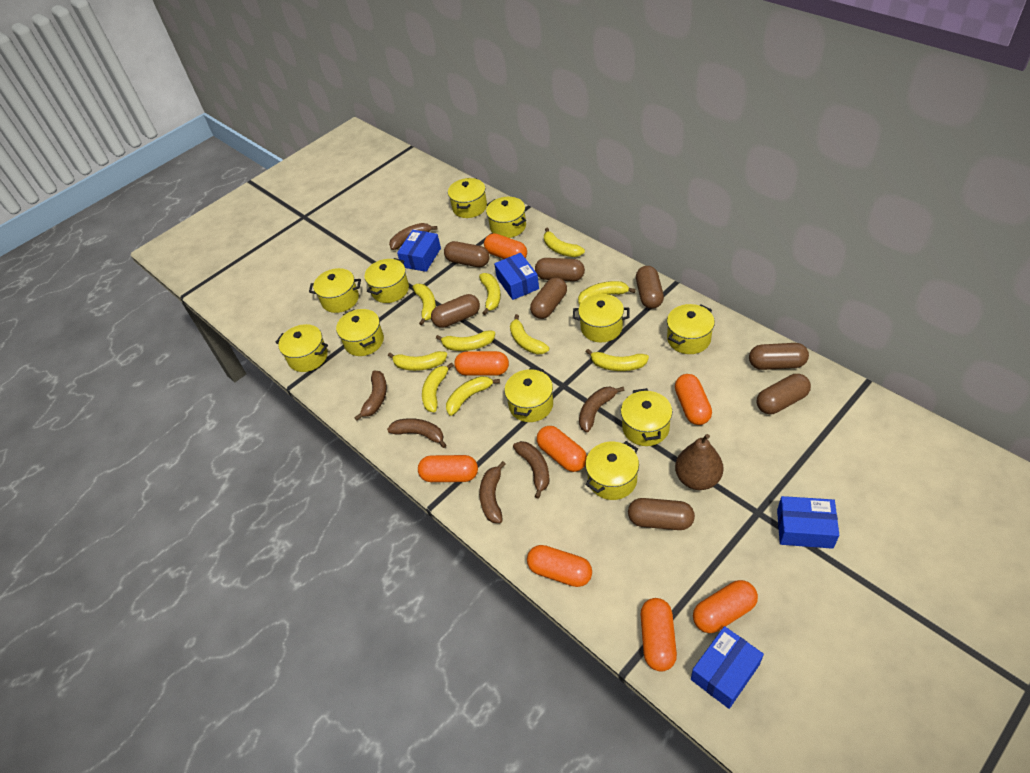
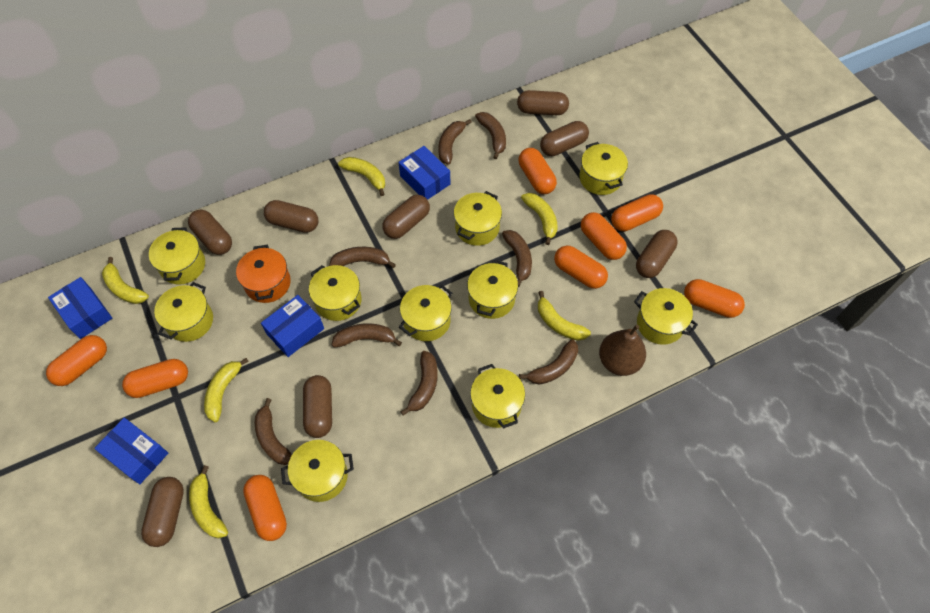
brown banana: 6 -> 8
orange pot: 0 -> 1
yellow banana: 10 -> 6
yellow pot: 11 -> 10

